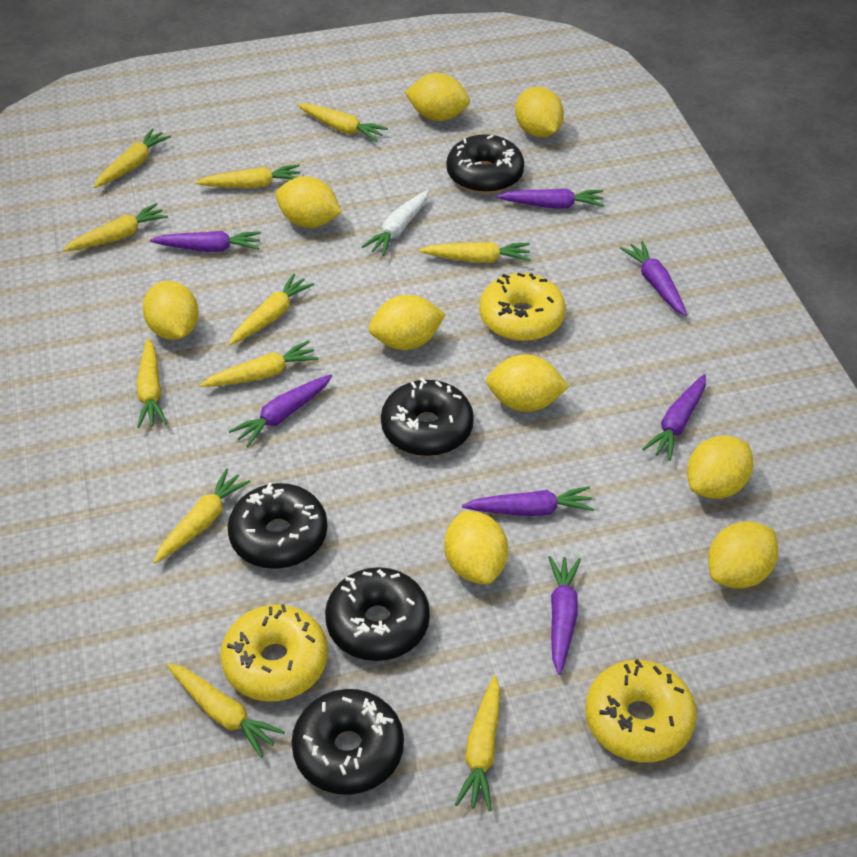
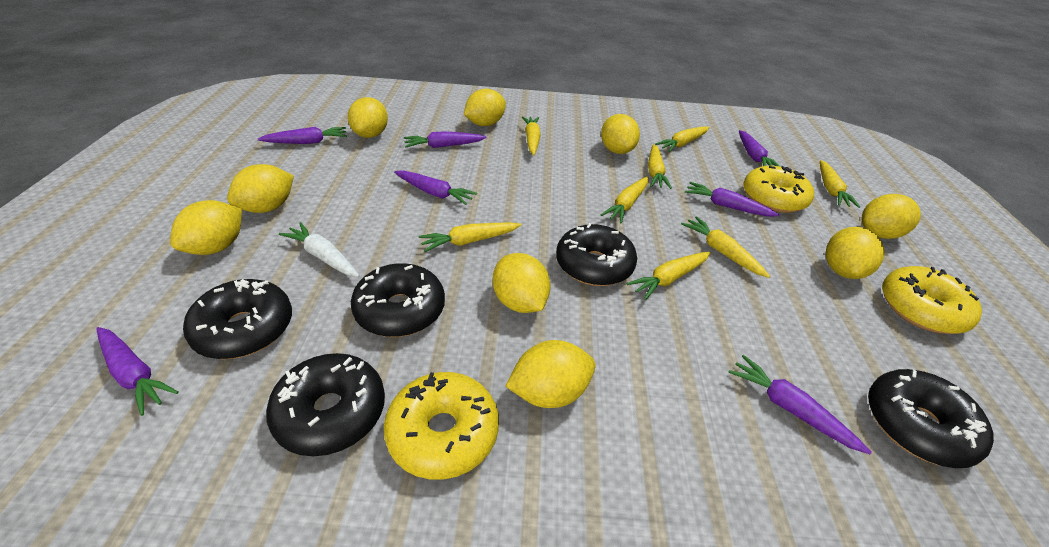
yellow carrot: 11 -> 8

